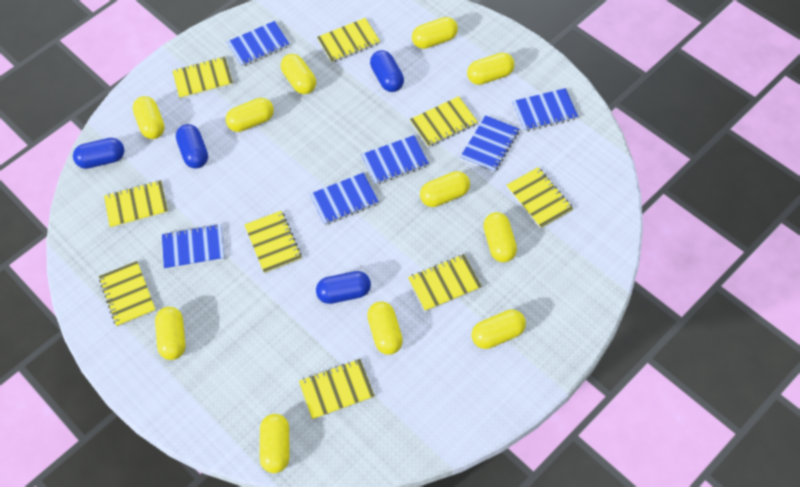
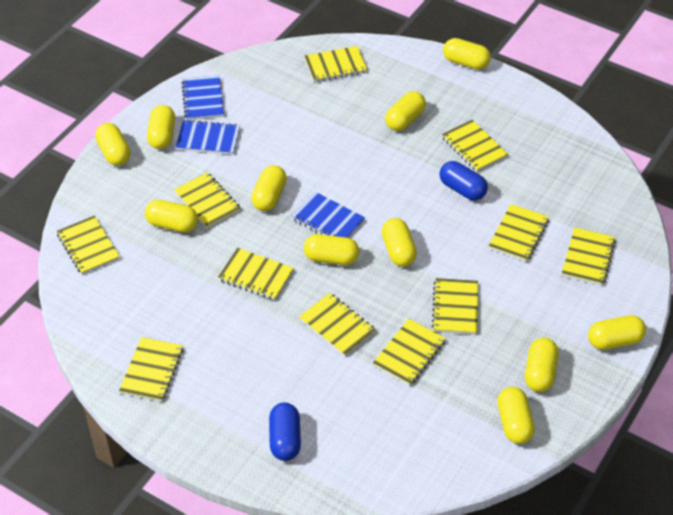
blue capsule: 4 -> 2
blue notebook: 6 -> 3
yellow notebook: 9 -> 11

